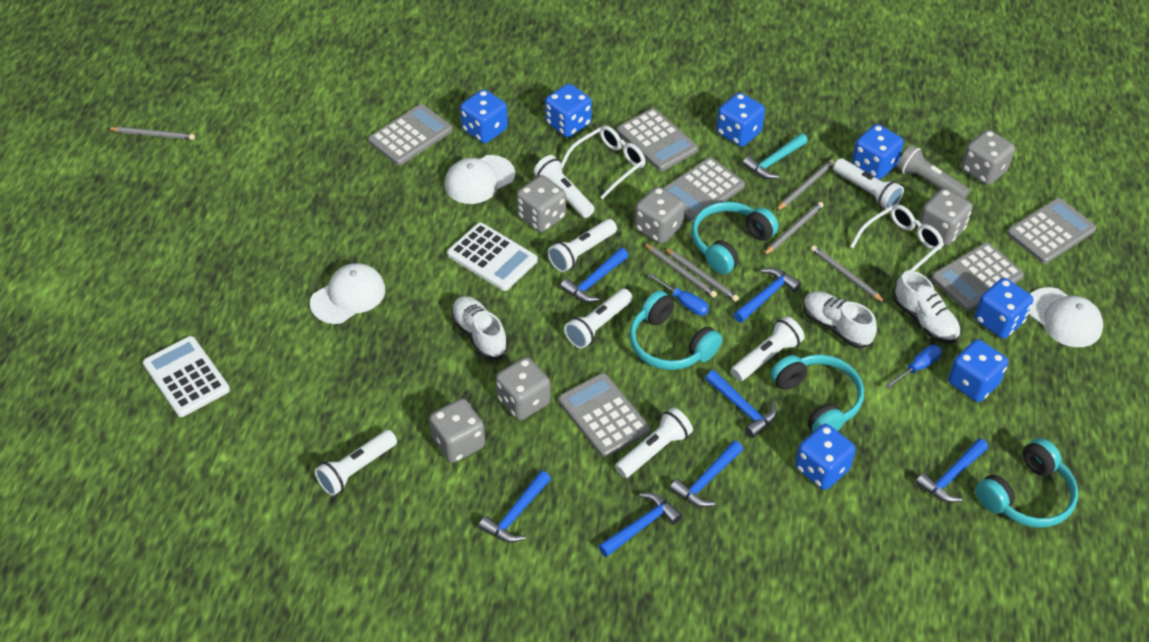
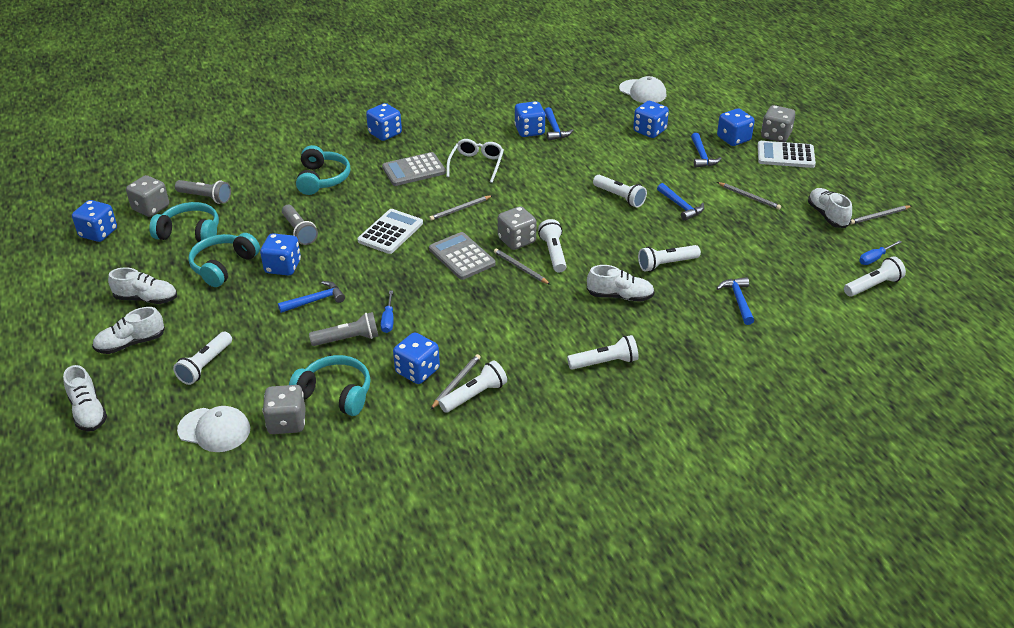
blue hammer: 7 -> 5
grey calculator: 6 -> 2
grey dice: 6 -> 4
grey flashlight: 1 -> 3
grey pencil: 6 -> 5
turquoise hammer: 1 -> 0
white cap: 3 -> 2
white glasses: 2 -> 1
white shoe: 3 -> 5

